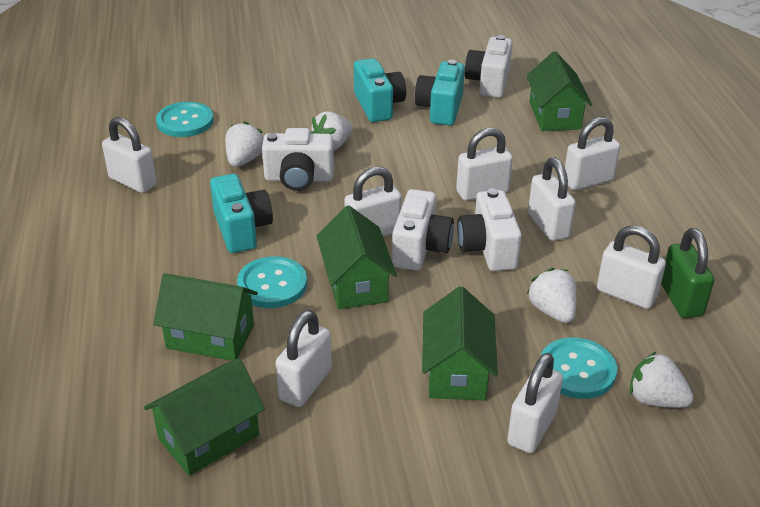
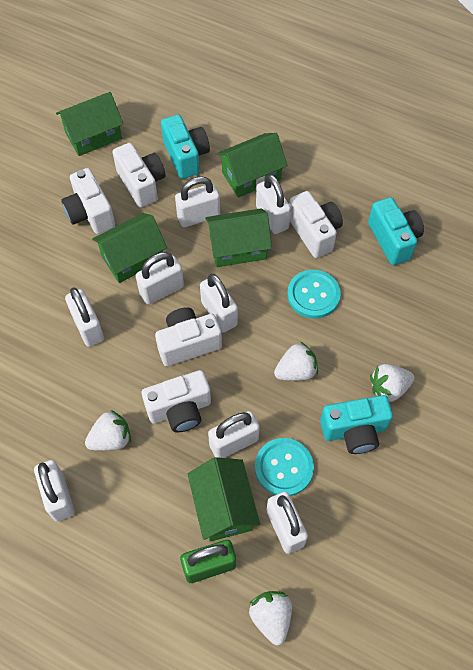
turquoise button: 3 -> 2
white camera: 4 -> 5

